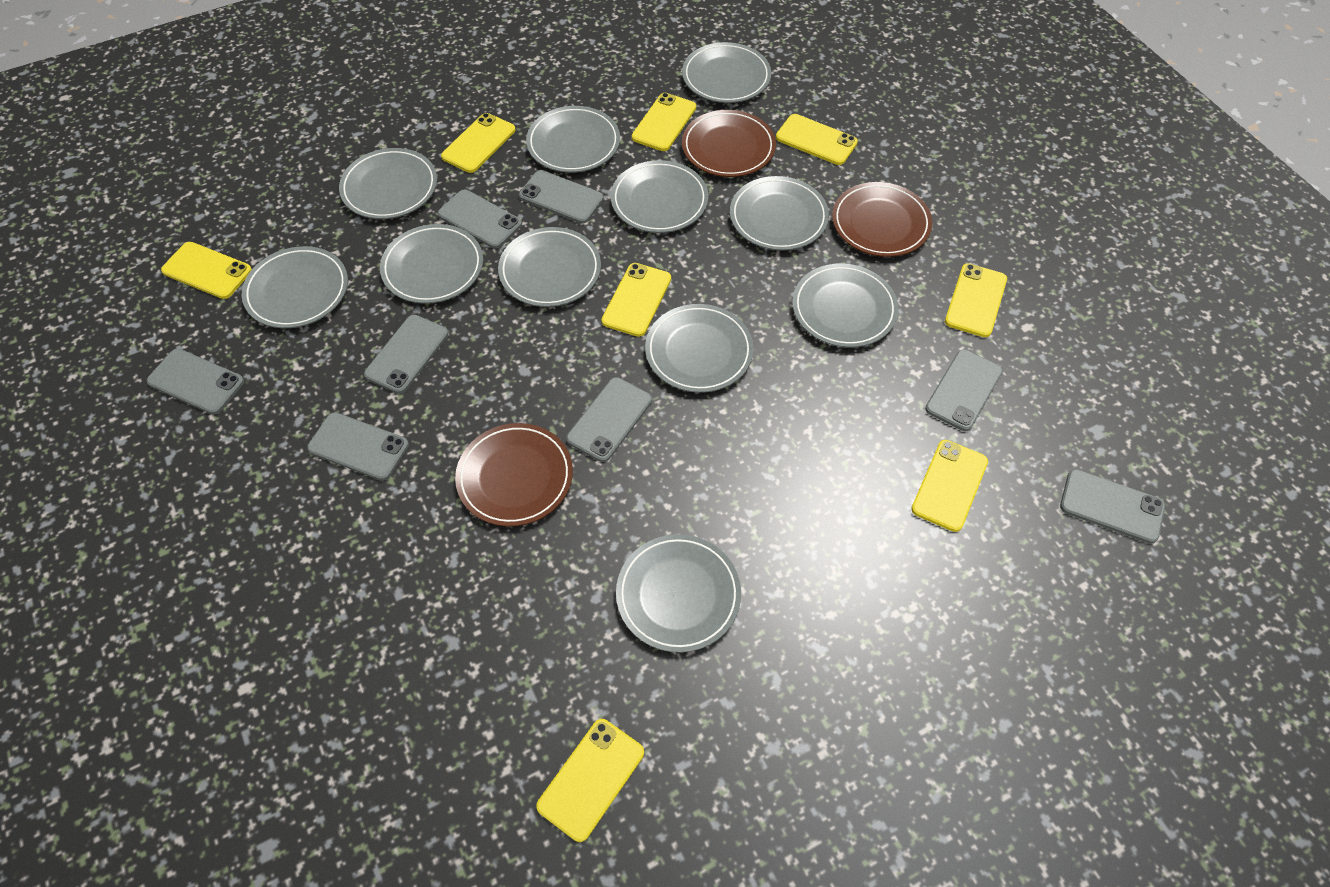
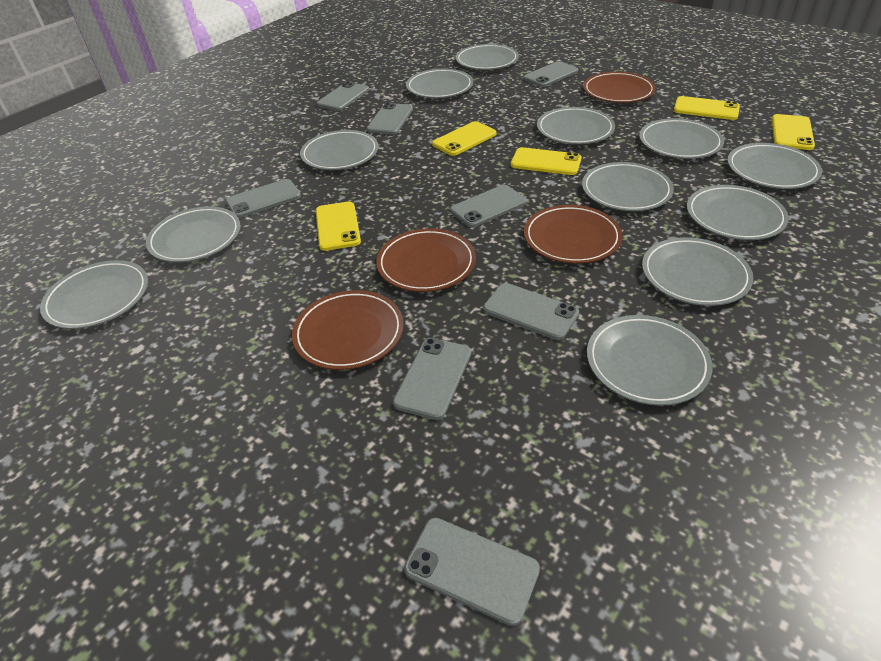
brown plate: 3 -> 4
grey plate: 11 -> 12
yellow phone: 8 -> 5

